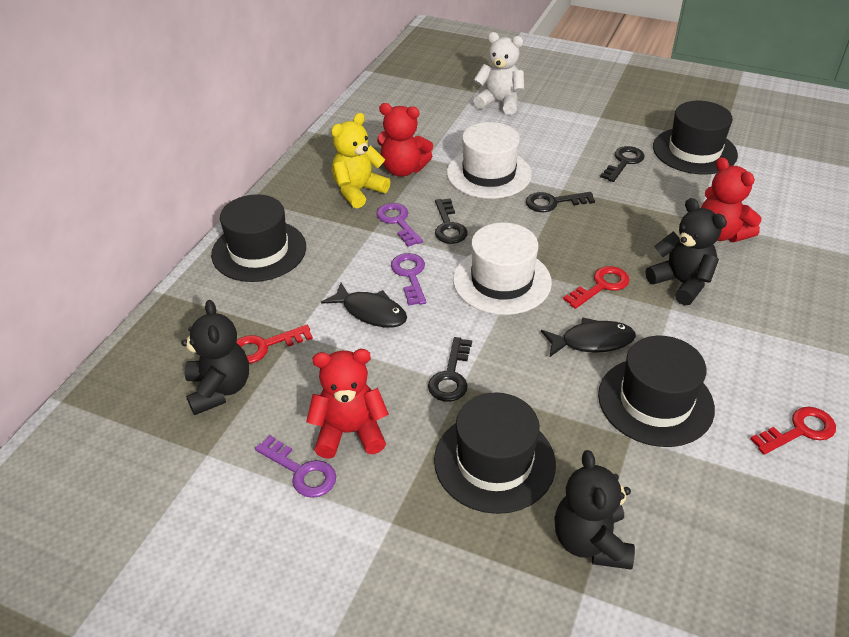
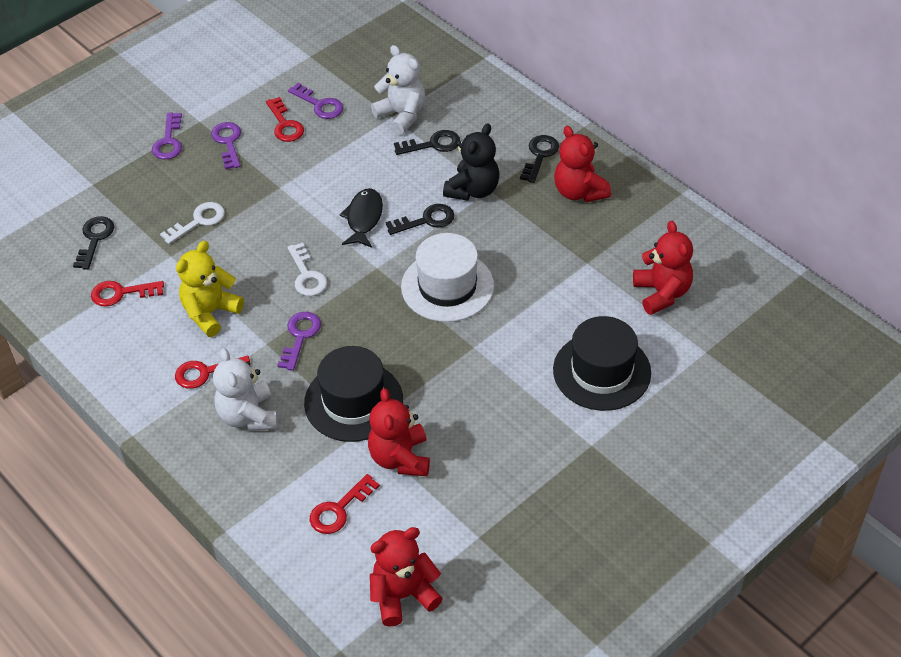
black fish: 2 -> 1
black hat: 4 -> 2
black teddy bear: 3 -> 1
purple key: 3 -> 4
red key: 3 -> 4
red teddy bear: 3 -> 4
white hat: 2 -> 1
white key: 0 -> 2
white teddy bear: 1 -> 2

